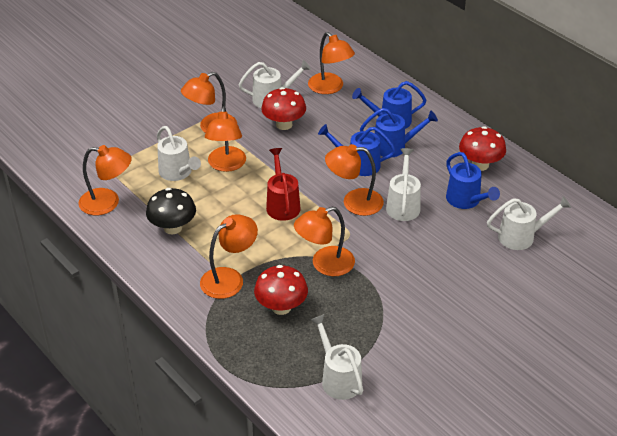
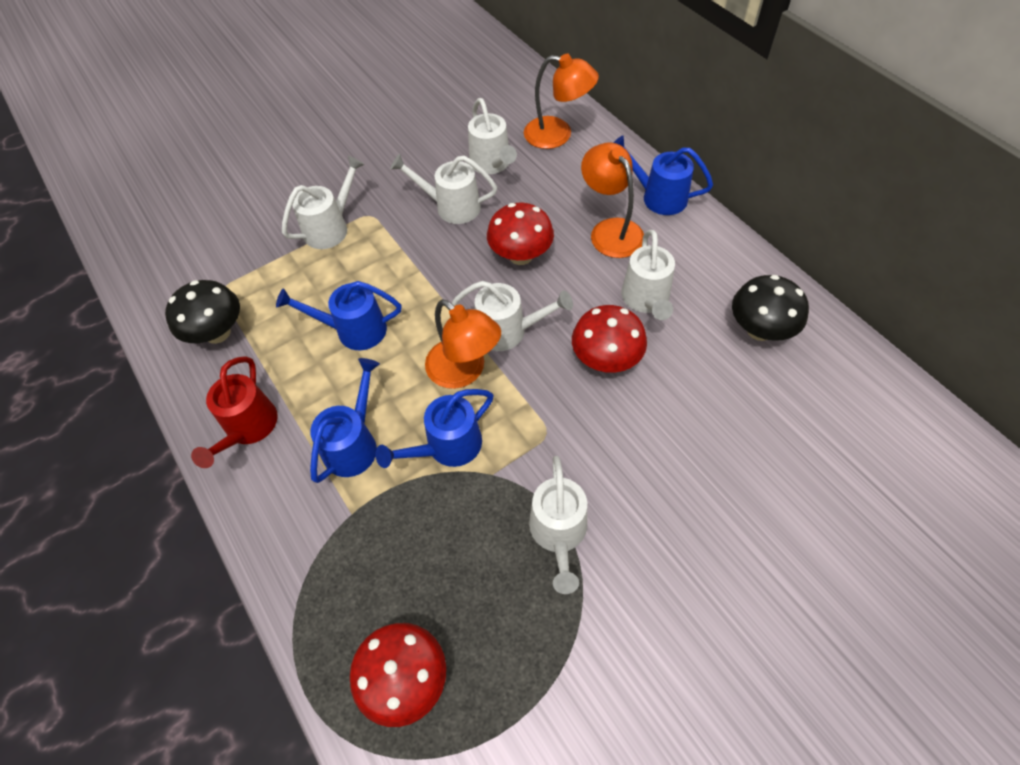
black mushroom: 1 -> 2
orange lamp: 7 -> 3
white watering can: 5 -> 6

